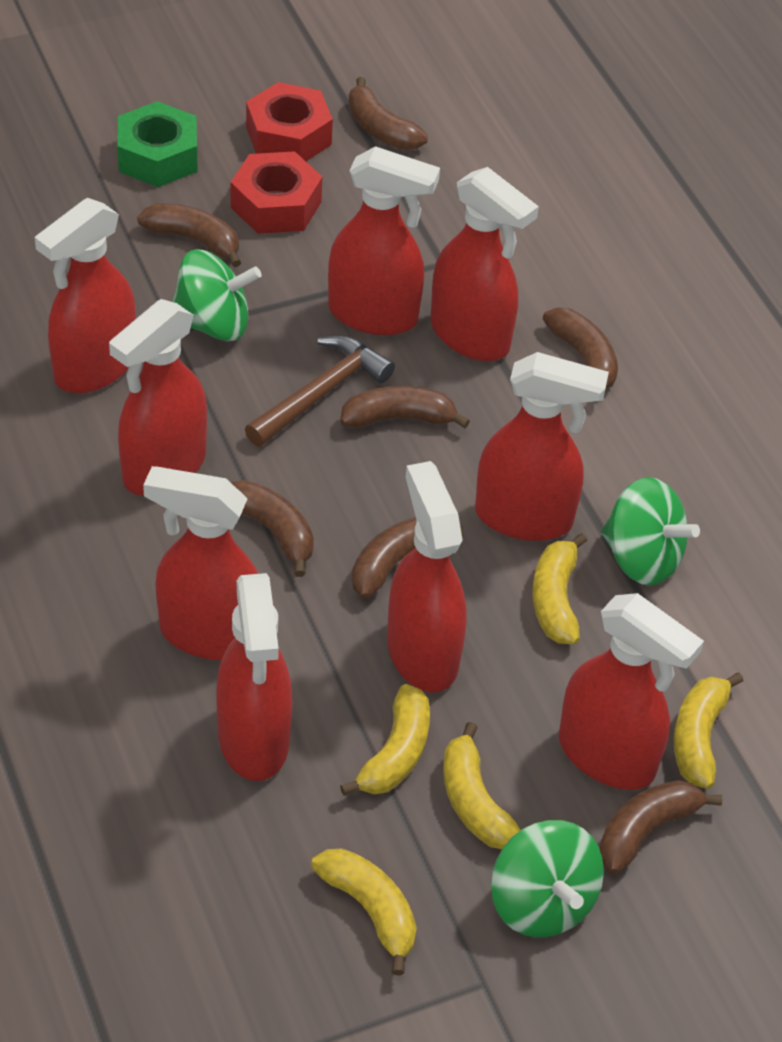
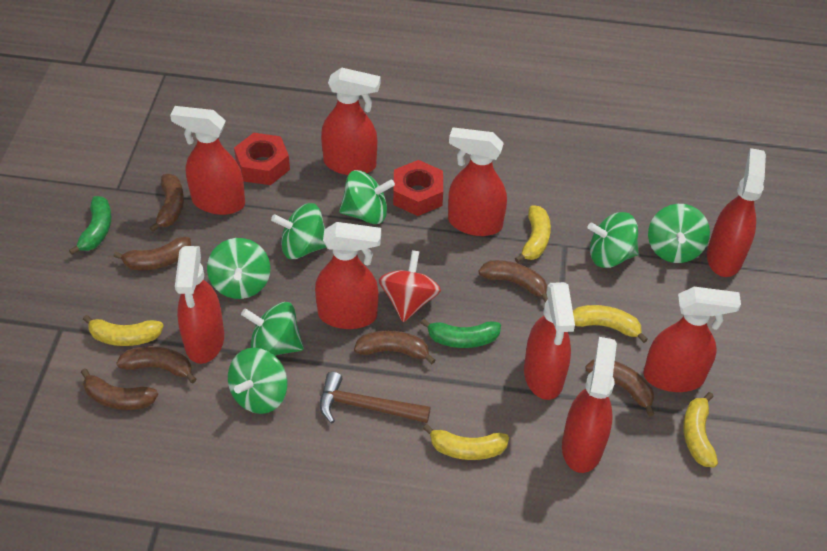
green banana: 0 -> 2
green nut: 1 -> 0
green spinning top: 3 -> 7
red spinning top: 0 -> 1

